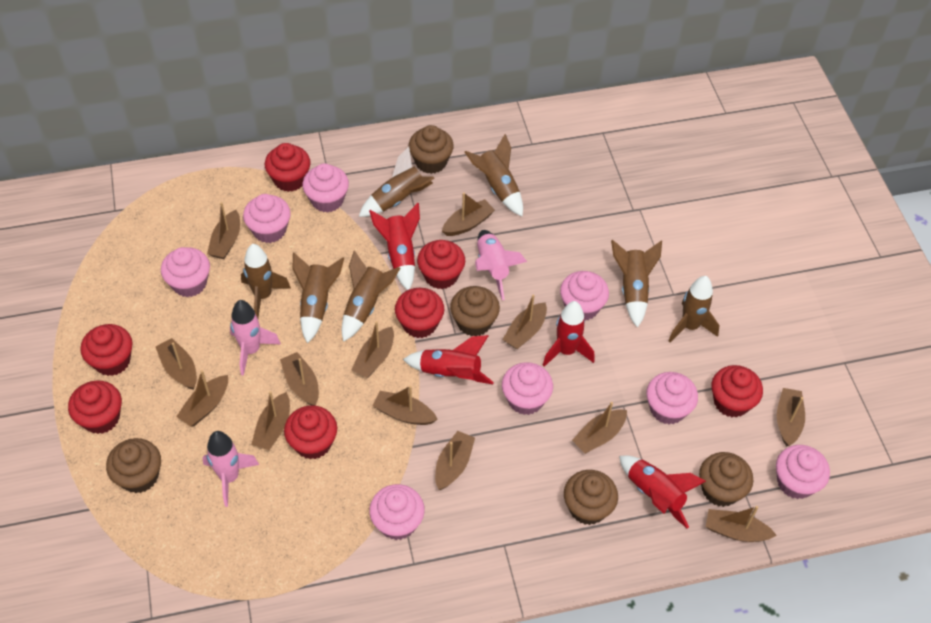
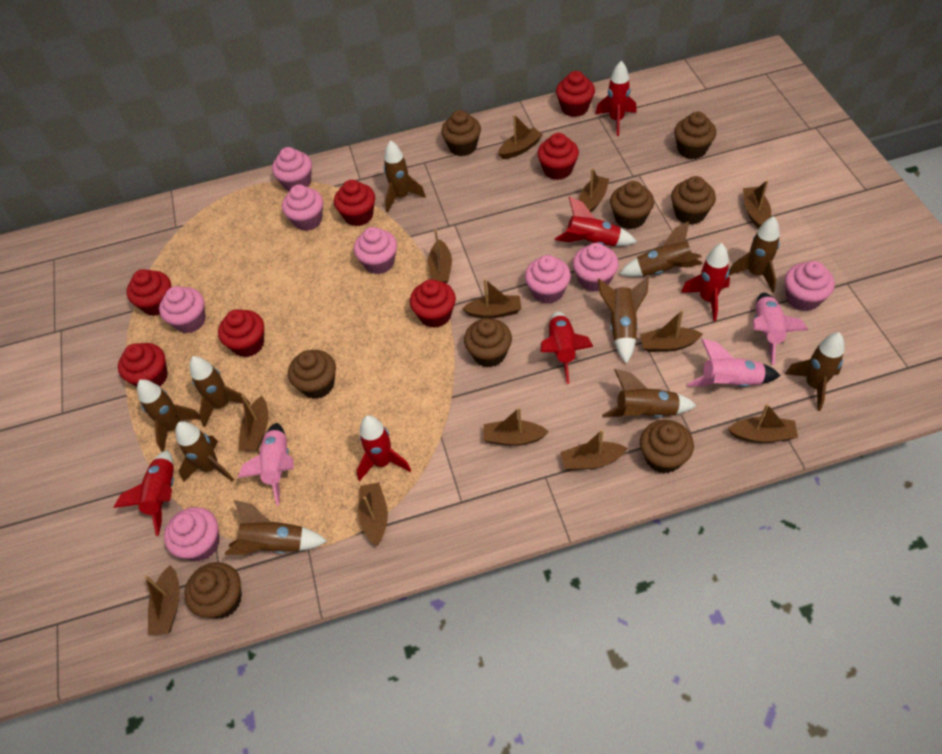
brown boat: 13 -> 12
brown cupcake: 5 -> 8
brown rocket: 7 -> 10
red rocket: 4 -> 6

